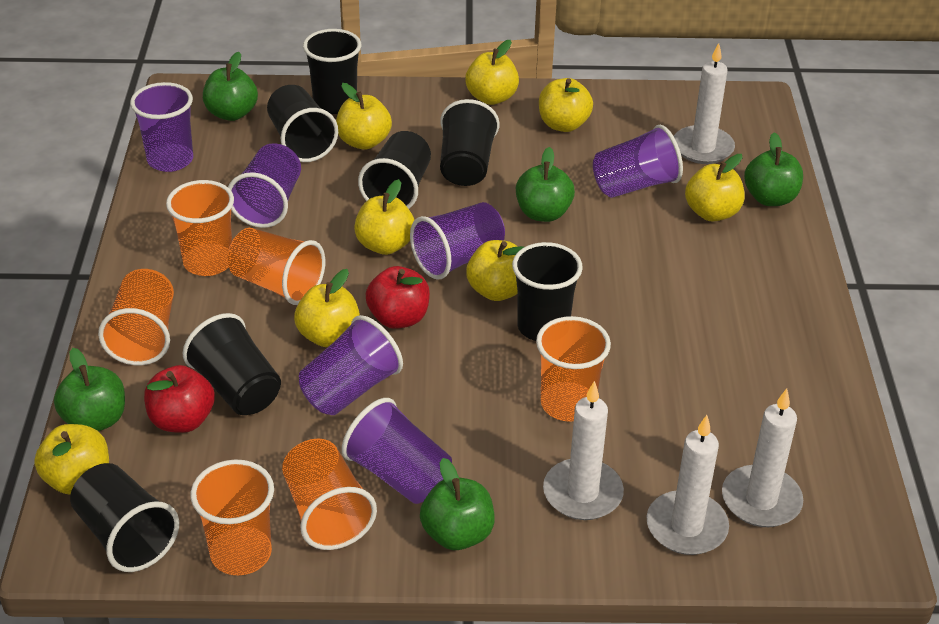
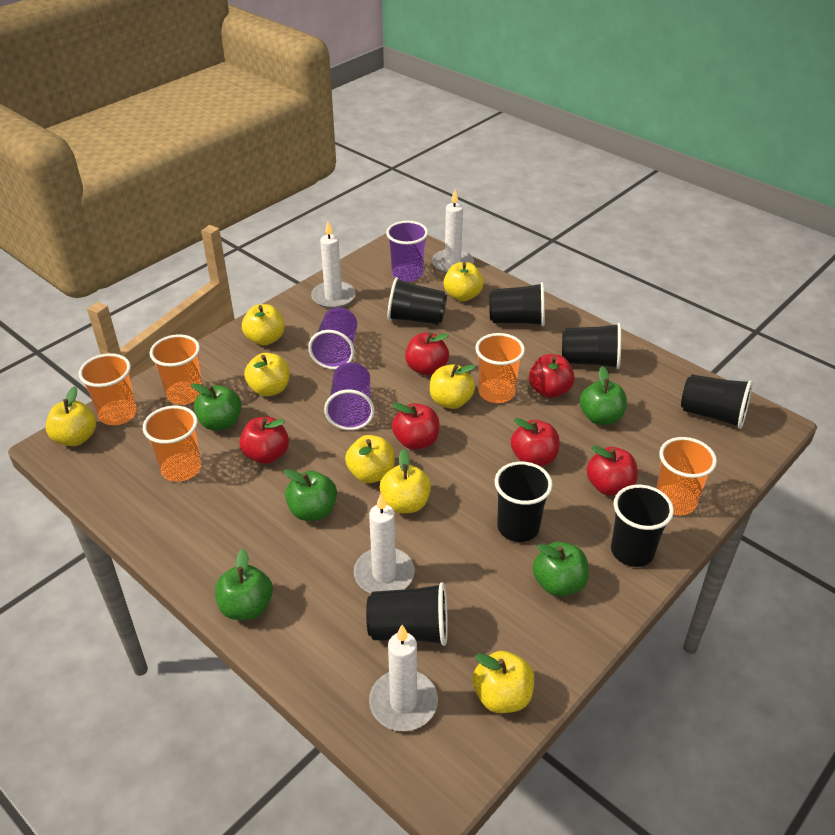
orange cup: 6 -> 5
purple cup: 6 -> 3
red apple: 2 -> 6

